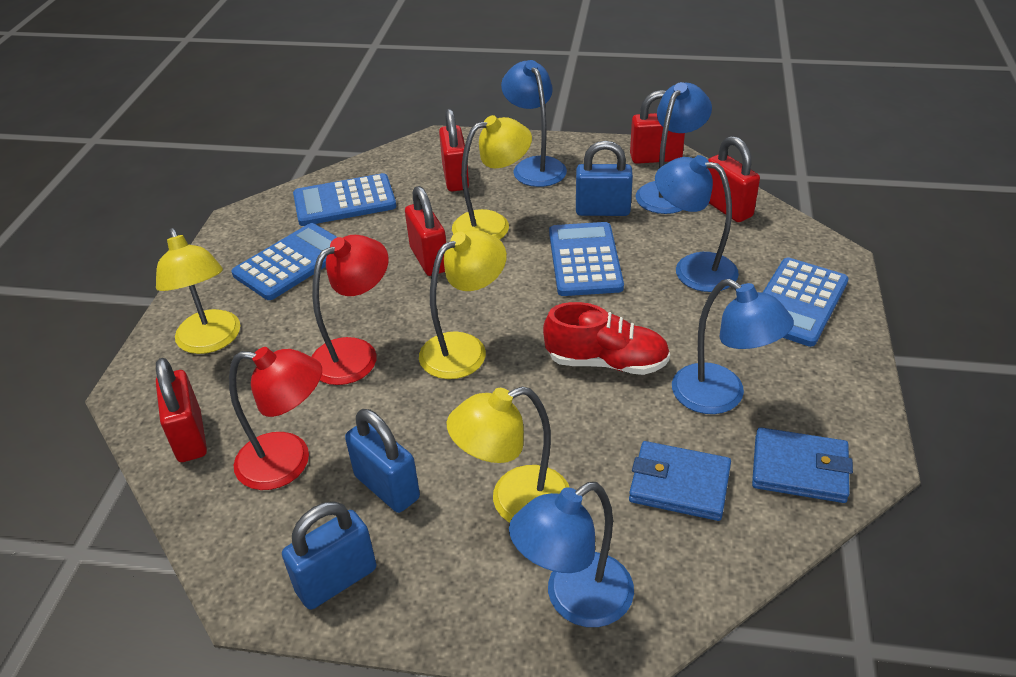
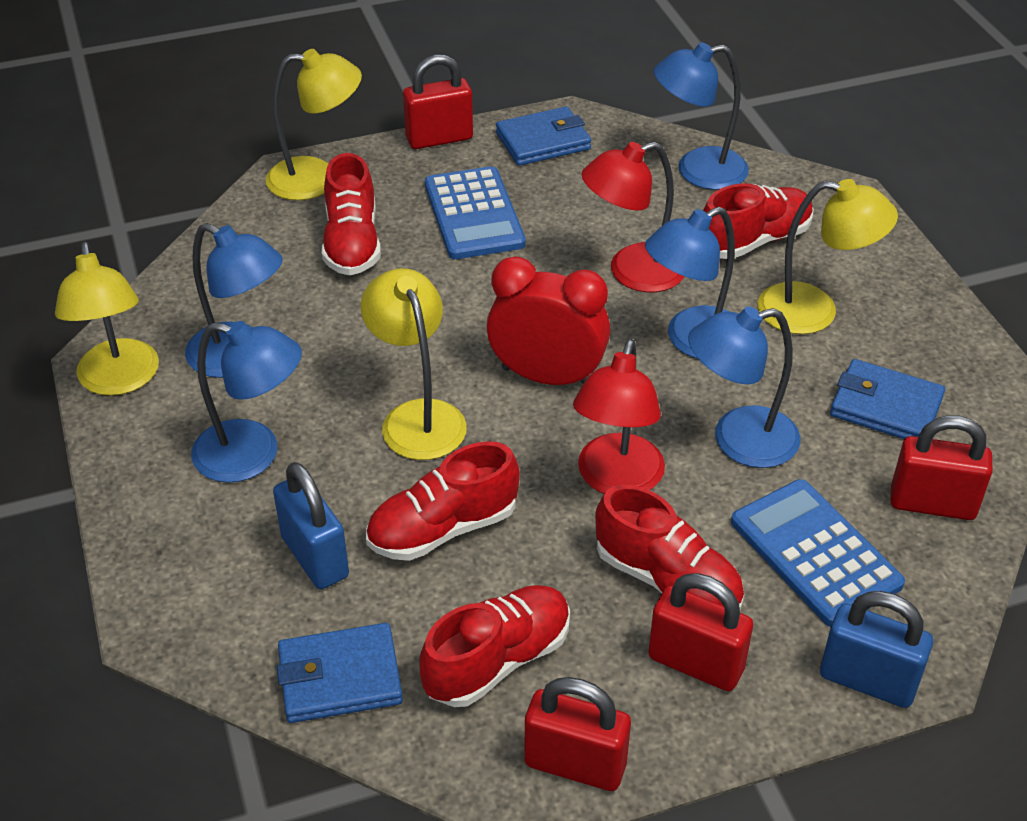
blue calculator: 4 -> 2
blue padlock: 3 -> 2
blue wallet: 2 -> 3
red clock: 0 -> 1
red padlock: 5 -> 4
red shoe: 1 -> 5

